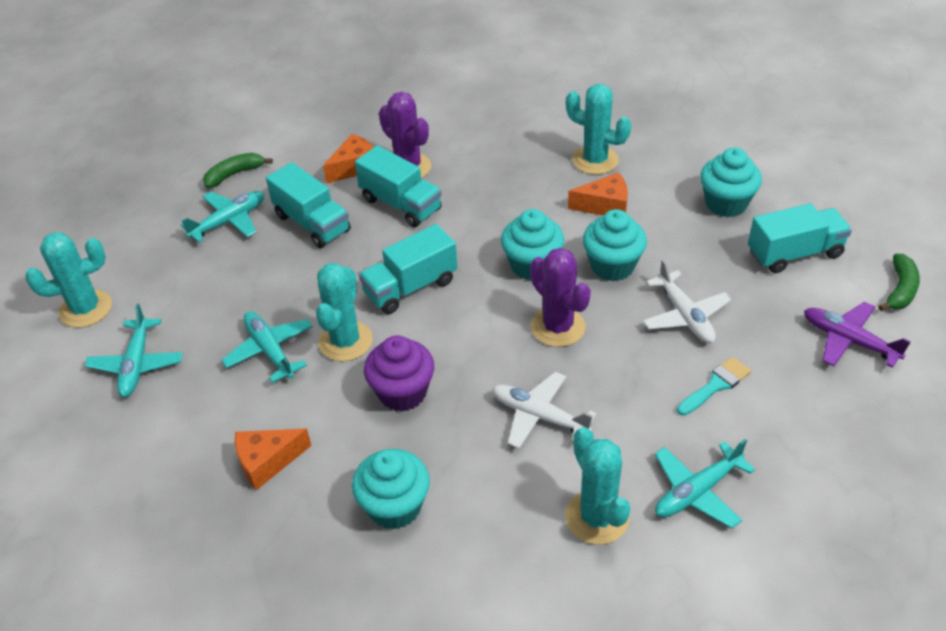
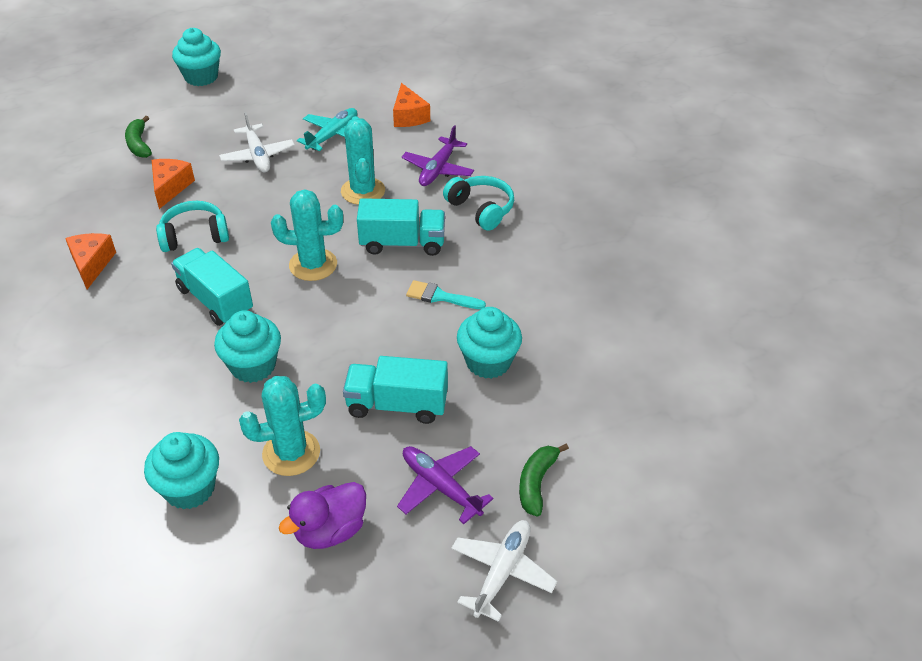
purple cactus: 2 -> 0
purple cupcake: 1 -> 0
purple duck: 0 -> 1
purple plane: 1 -> 2
turquoise cactus: 4 -> 3
turquoise headphones: 0 -> 2
turquoise plane: 4 -> 1
turquoise truck: 4 -> 3

